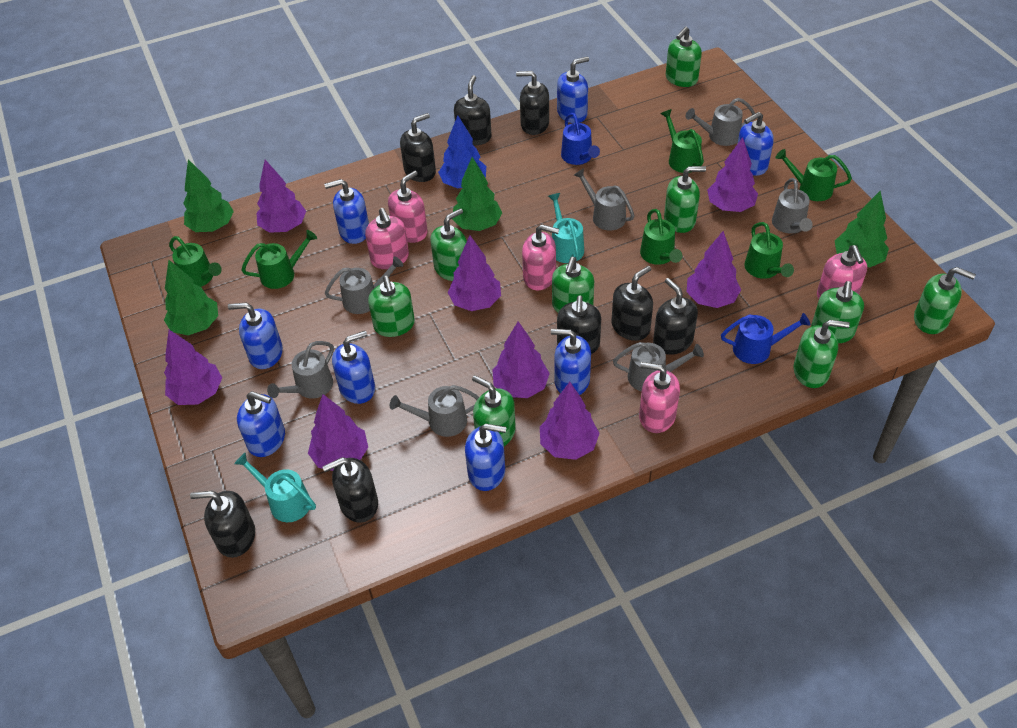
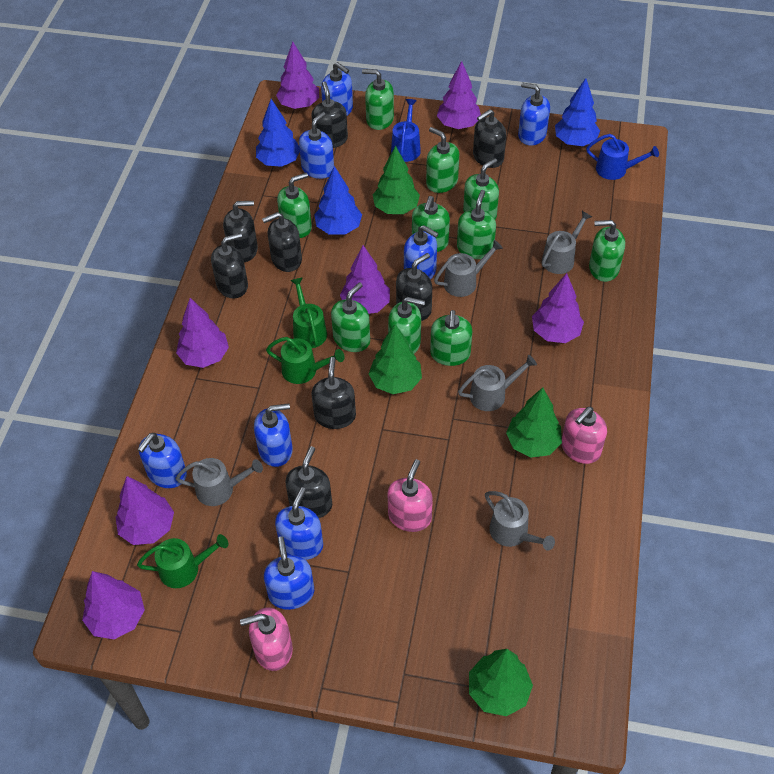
blue tree: 1 -> 3
green soap dispenser: 9 -> 10
green watering can: 6 -> 3
grey watering can: 7 -> 5
pink soap dispenser: 5 -> 3
purple tree: 8 -> 7
turquoise watering can: 2 -> 0

